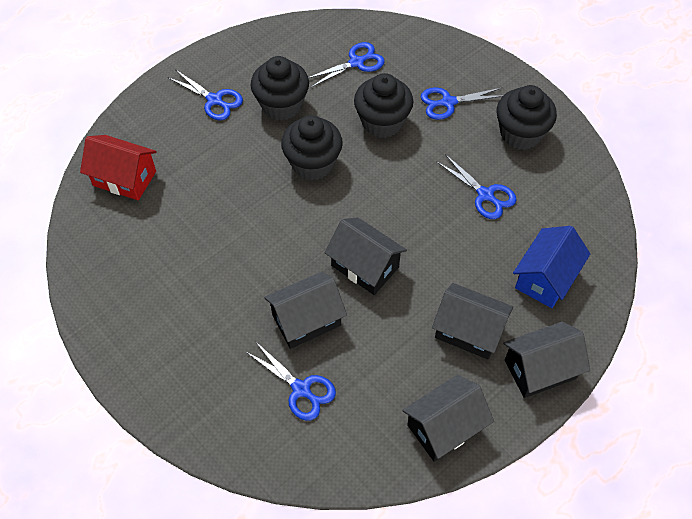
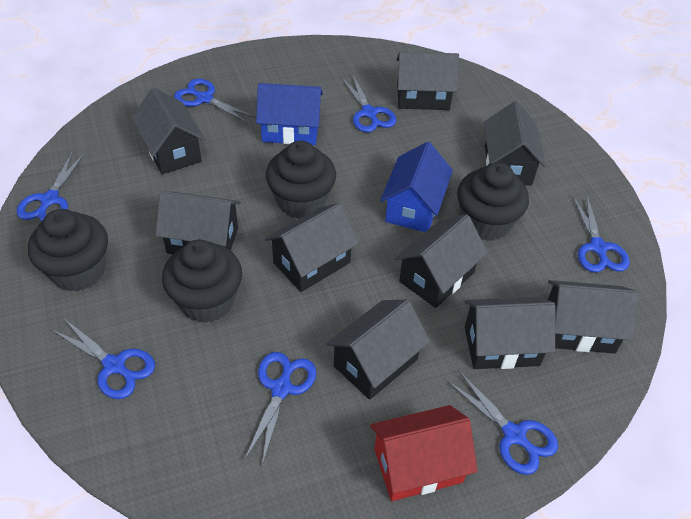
black house: 5 -> 9
blue house: 1 -> 2
blue scissors: 5 -> 7

